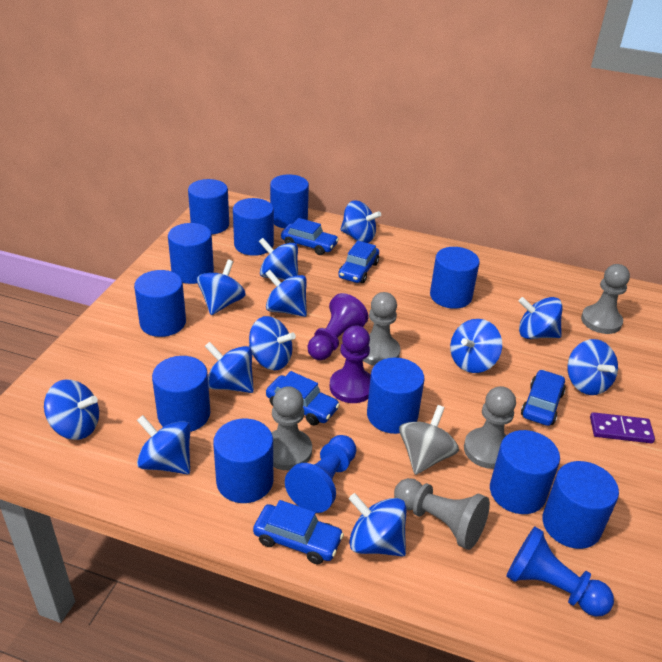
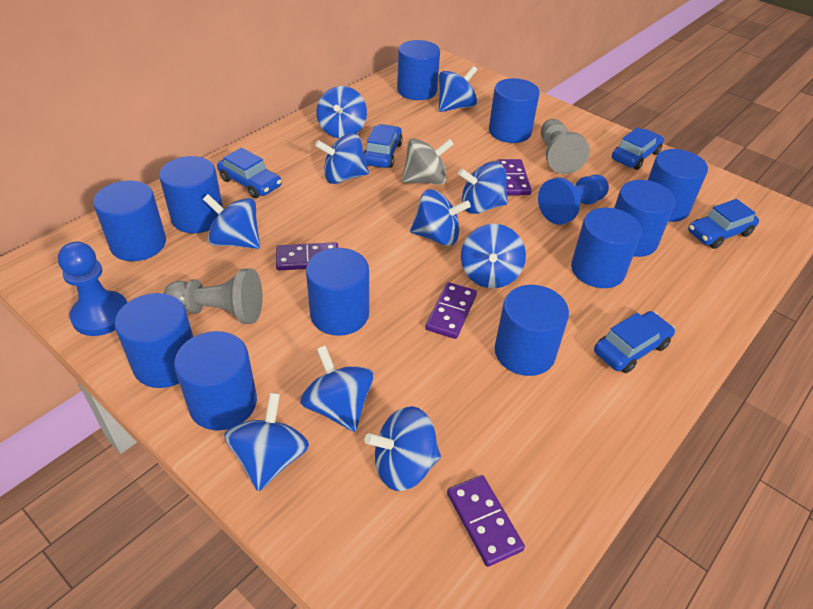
blue spinning top: 12 -> 10
grey pawn: 5 -> 2
purple domino: 1 -> 4
purple pawn: 2 -> 0

